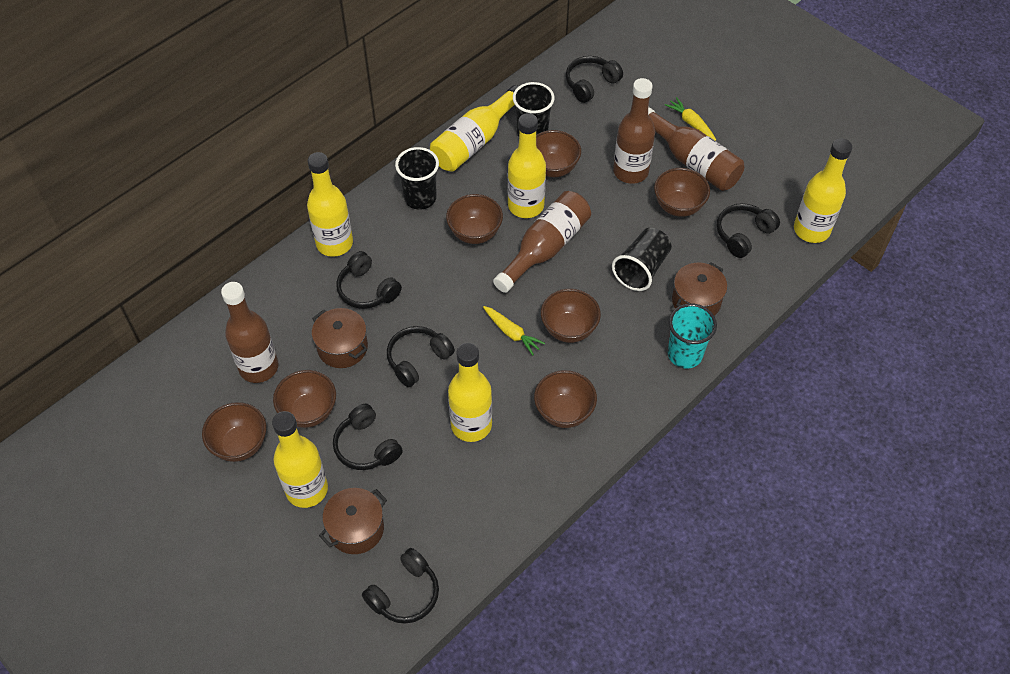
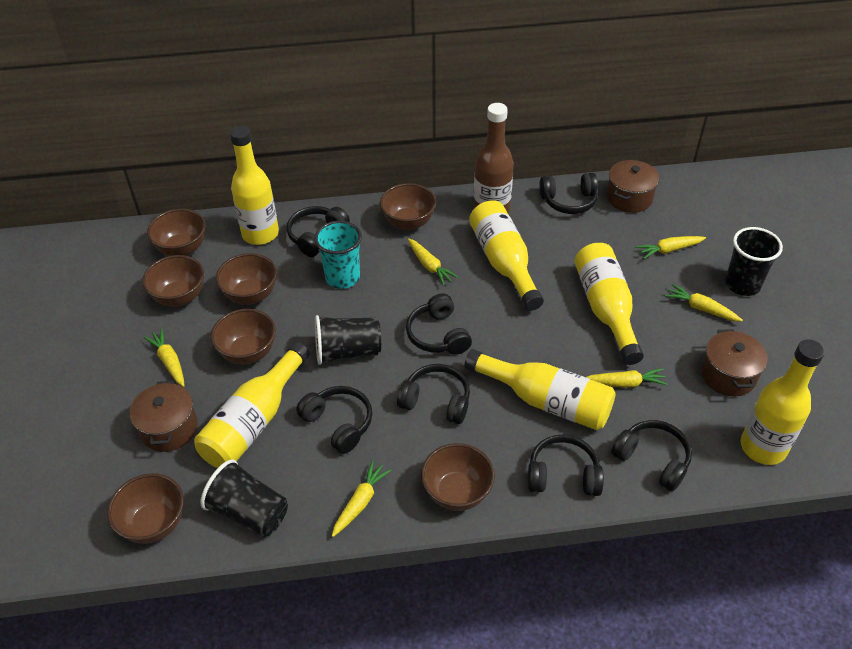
black headphones: 6 -> 7
brown bottle: 4 -> 1
yellow carrot: 2 -> 6

